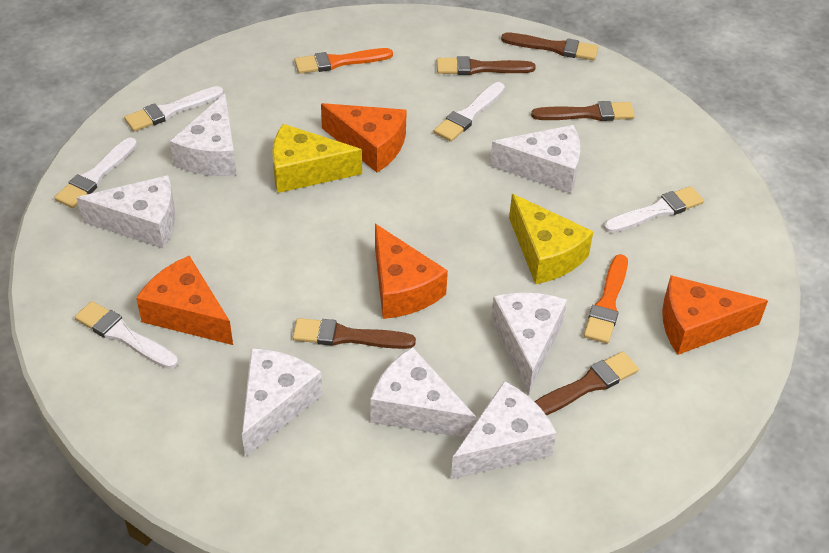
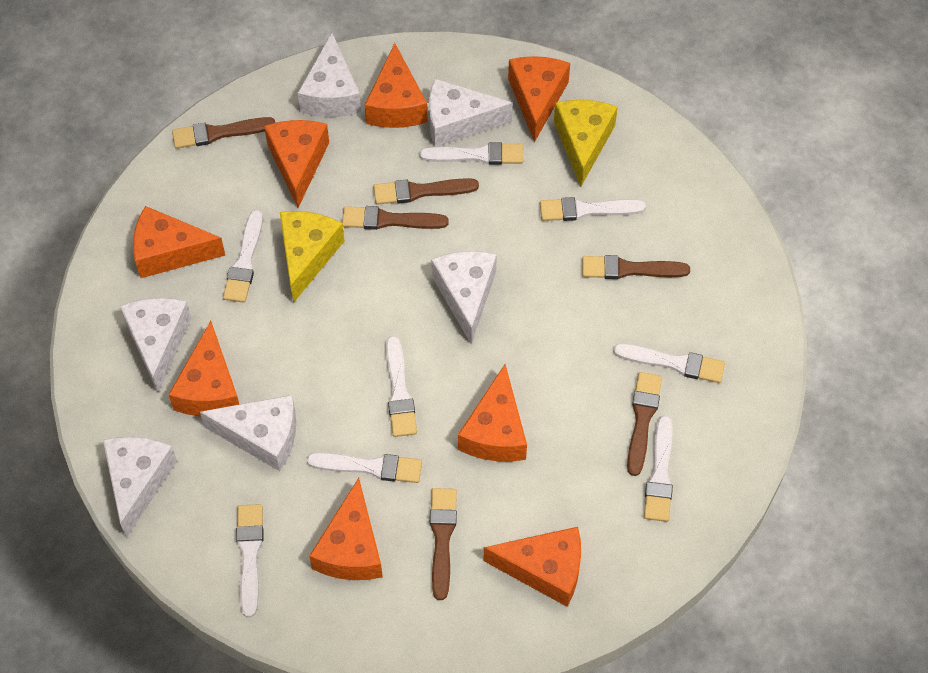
brown brush: 5 -> 6
orange brush: 2 -> 0
orange cheese: 4 -> 8
white brush: 5 -> 8
white cheese: 7 -> 6

